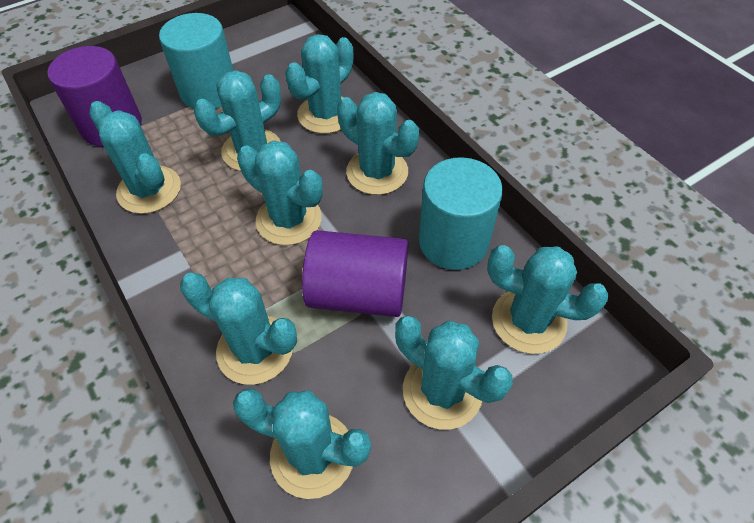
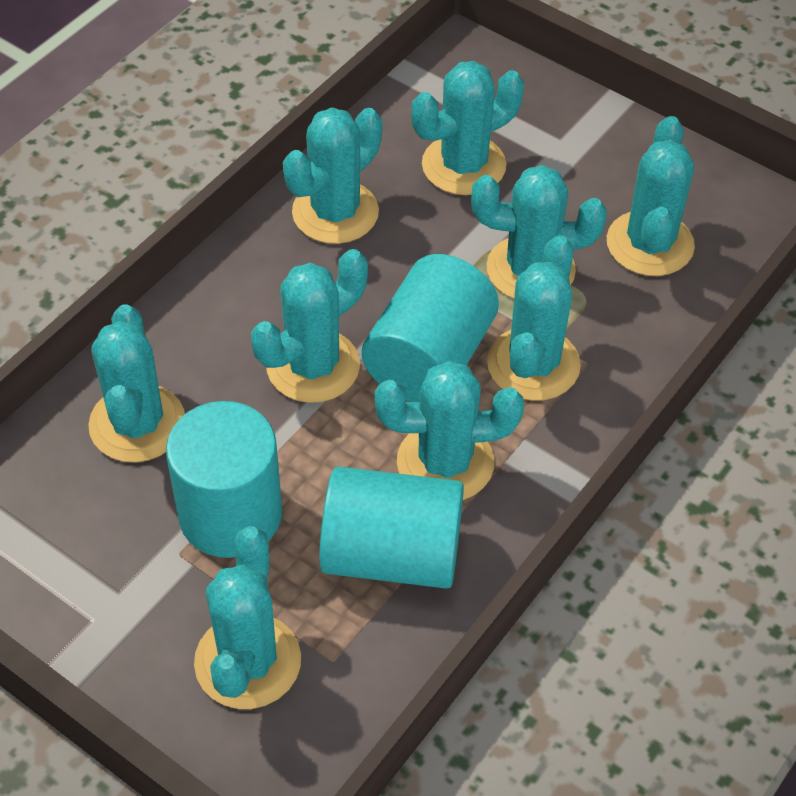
purple cylinder: 2 -> 0
turquoise cylinder: 2 -> 3

